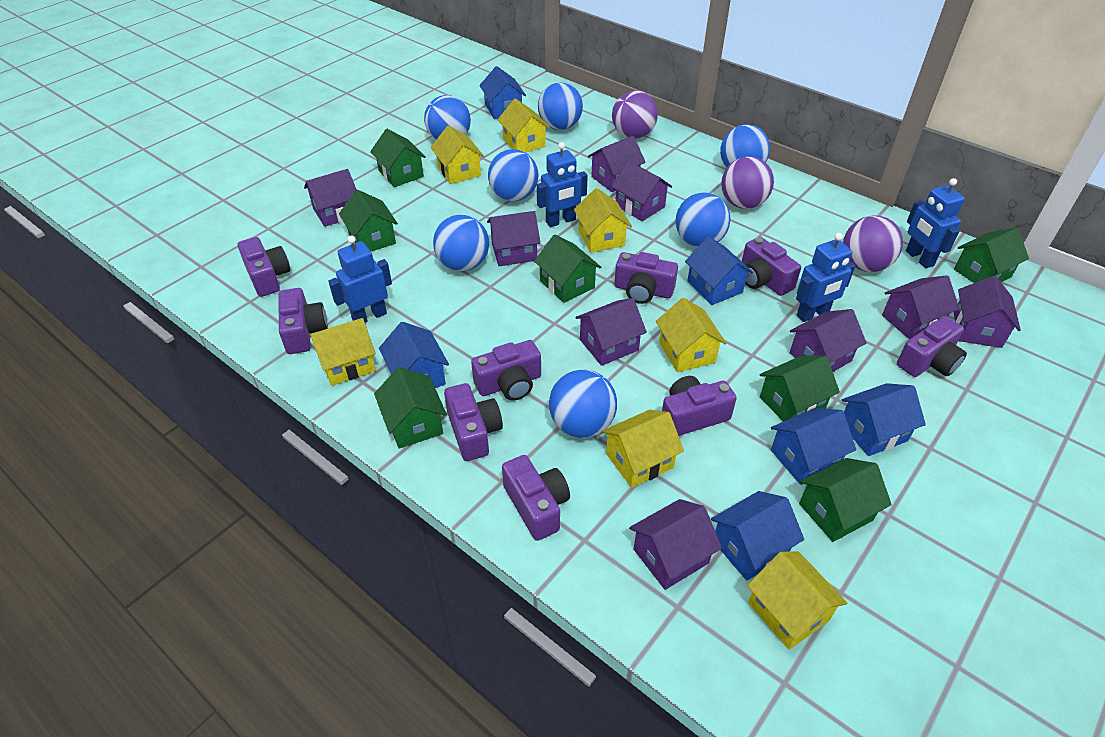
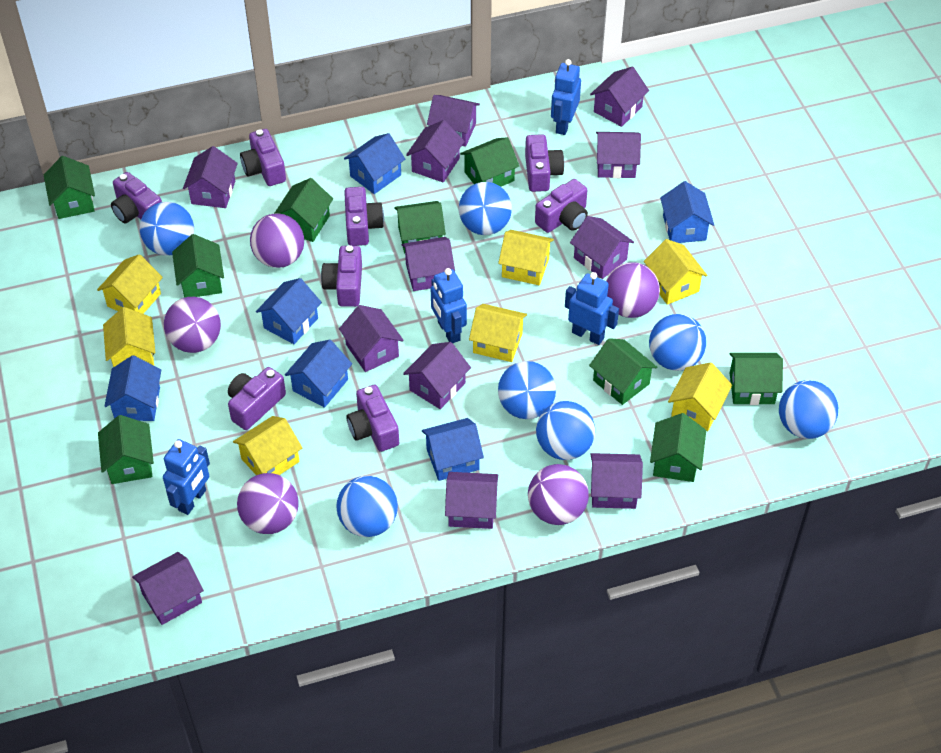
green house: 7 -> 9
purple ball: 3 -> 5
purple camera: 9 -> 8
purple house: 9 -> 12

